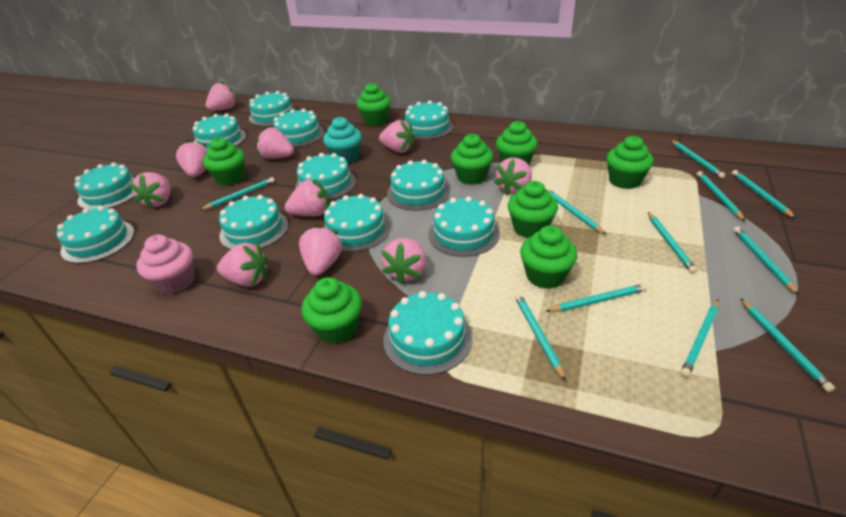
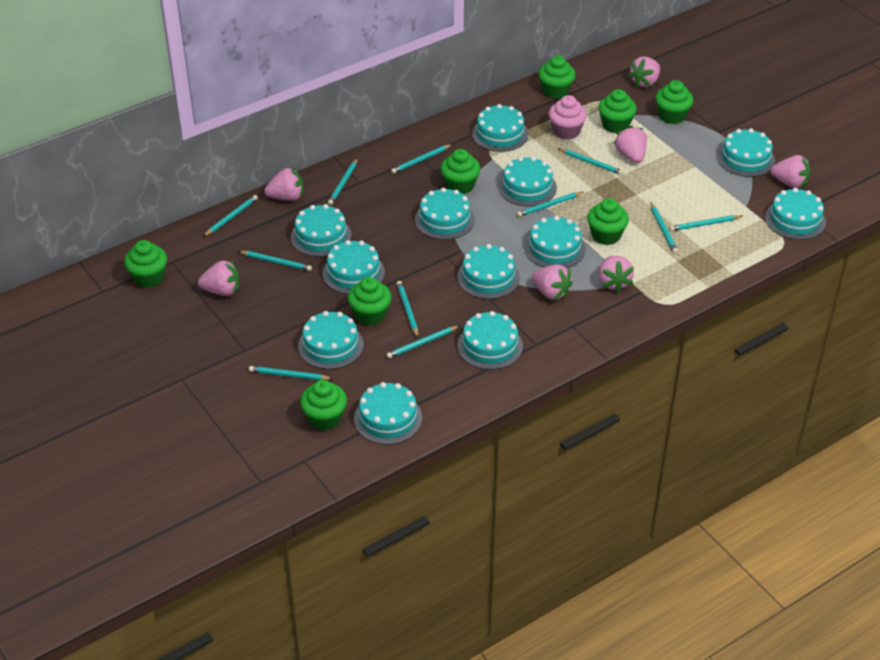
pink strawberry: 10 -> 7
turquoise cupcake: 1 -> 0

